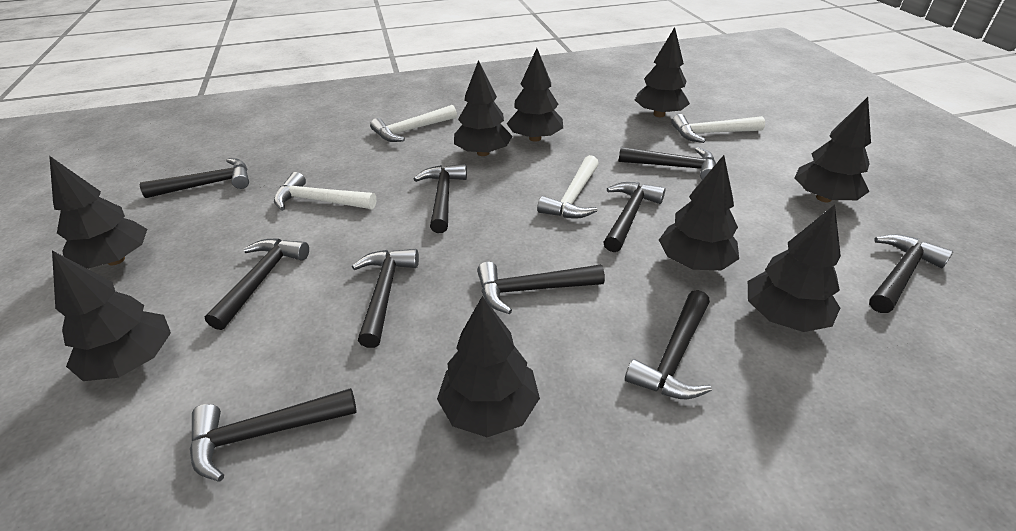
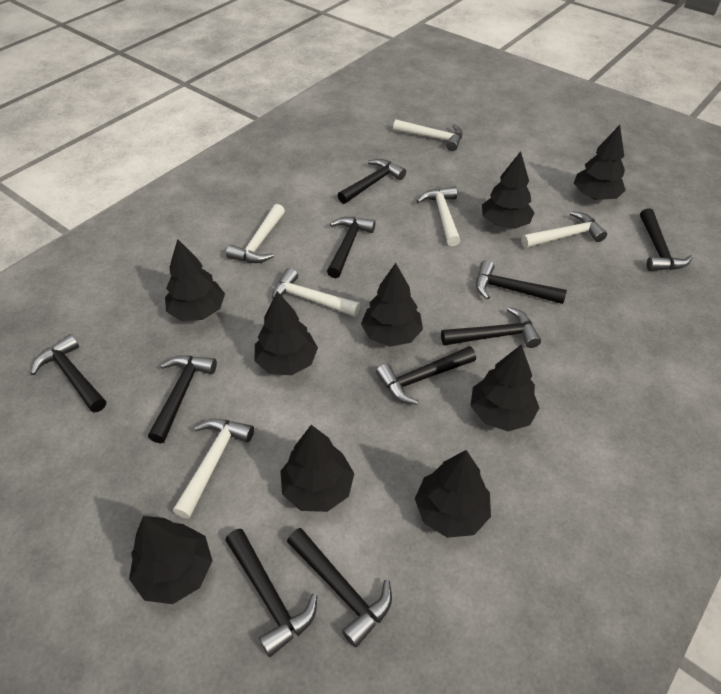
white hammer: 4 -> 6

